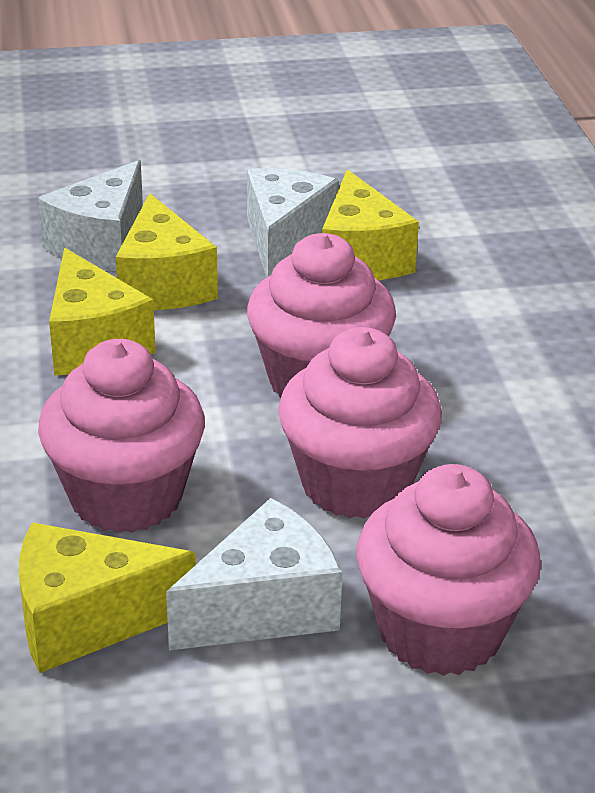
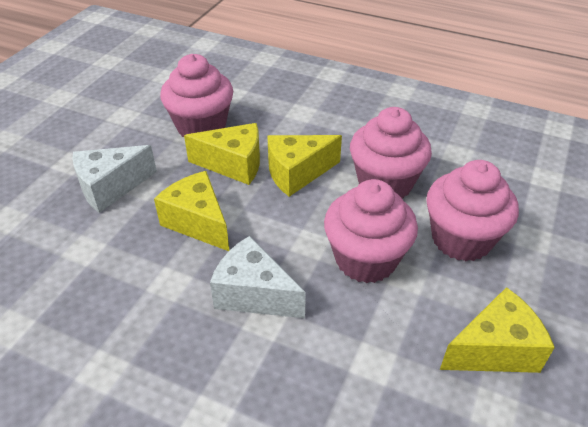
white cheese: 3 -> 2

